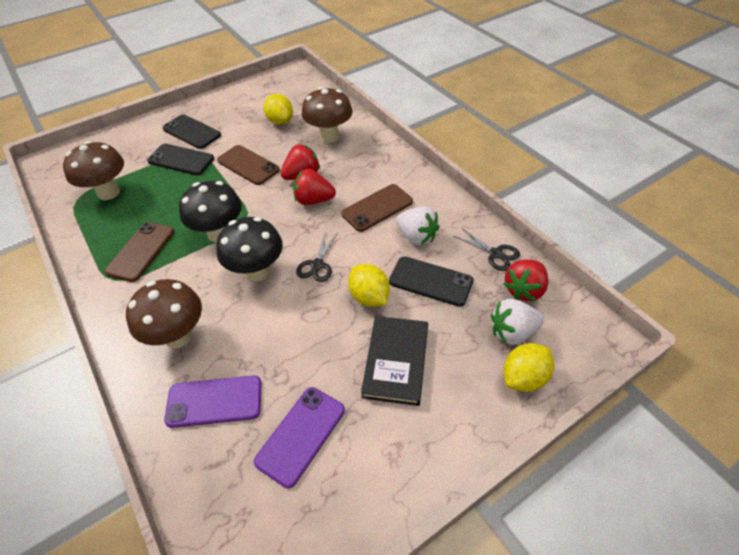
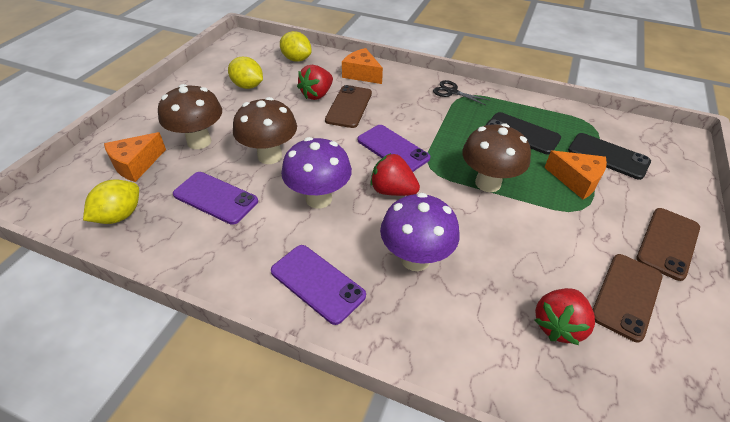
black book: 1 -> 0
black mushroom: 2 -> 0
black phone: 3 -> 2
black scissors: 2 -> 1
orange cheese: 0 -> 3
purple mushroom: 0 -> 2
purple phone: 2 -> 3
white strawberry: 2 -> 0

